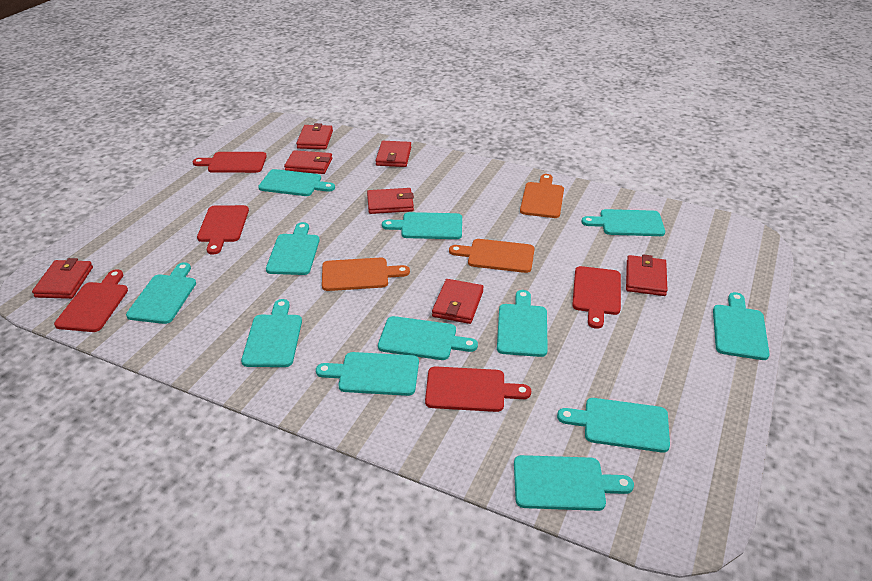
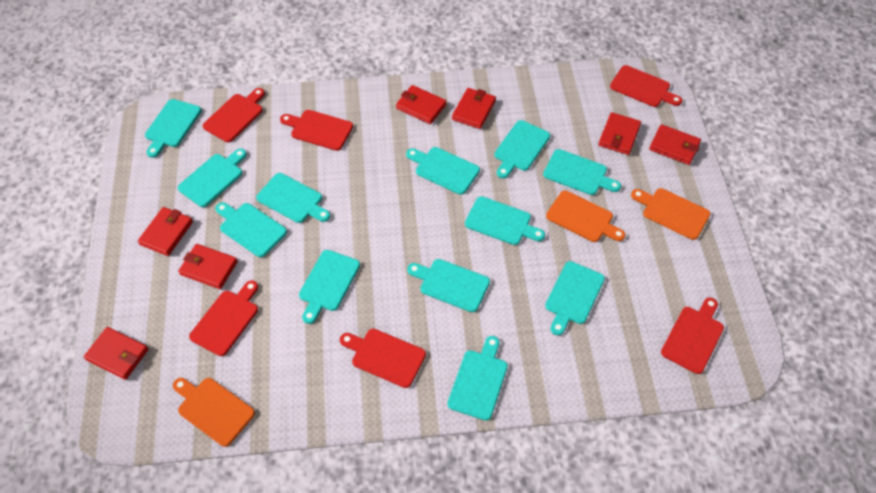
red cutting board: 5 -> 6

